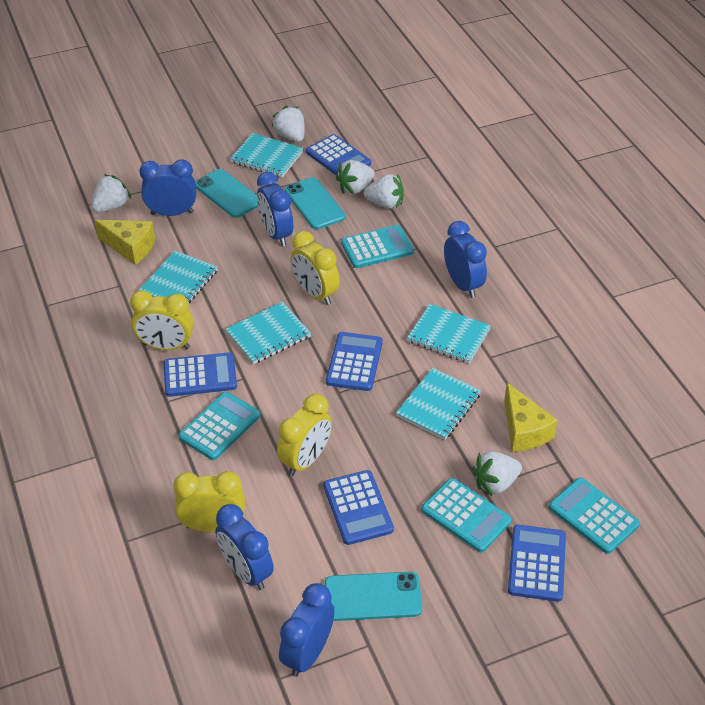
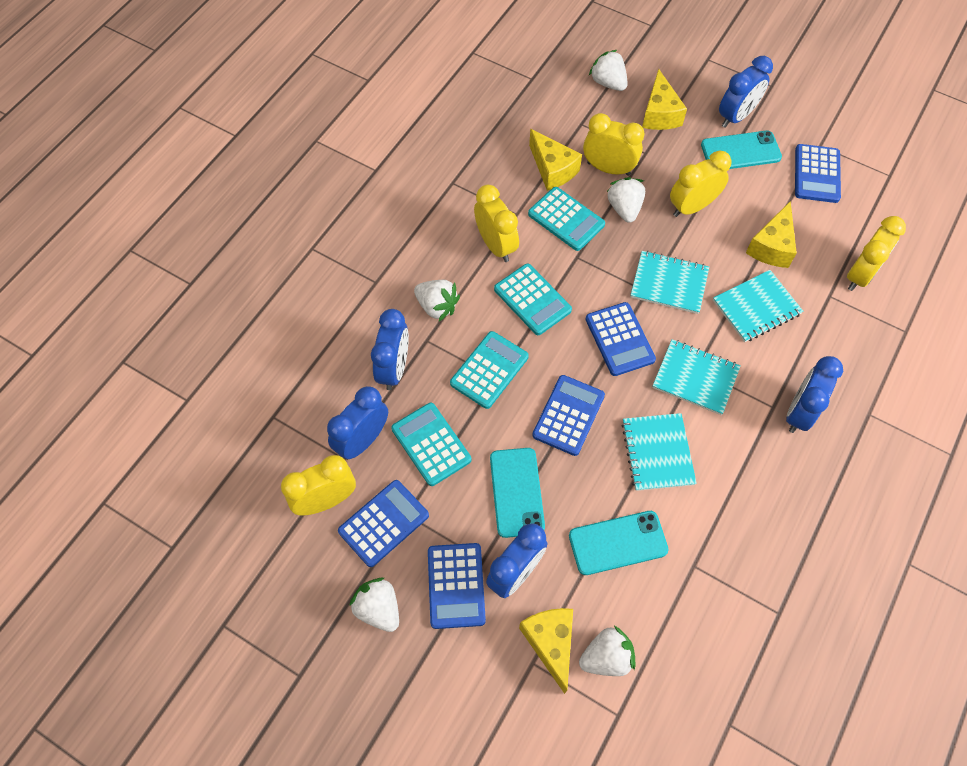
turquoise notebook: 5 -> 4
yellow cheese: 2 -> 4
yellow clock: 4 -> 5

